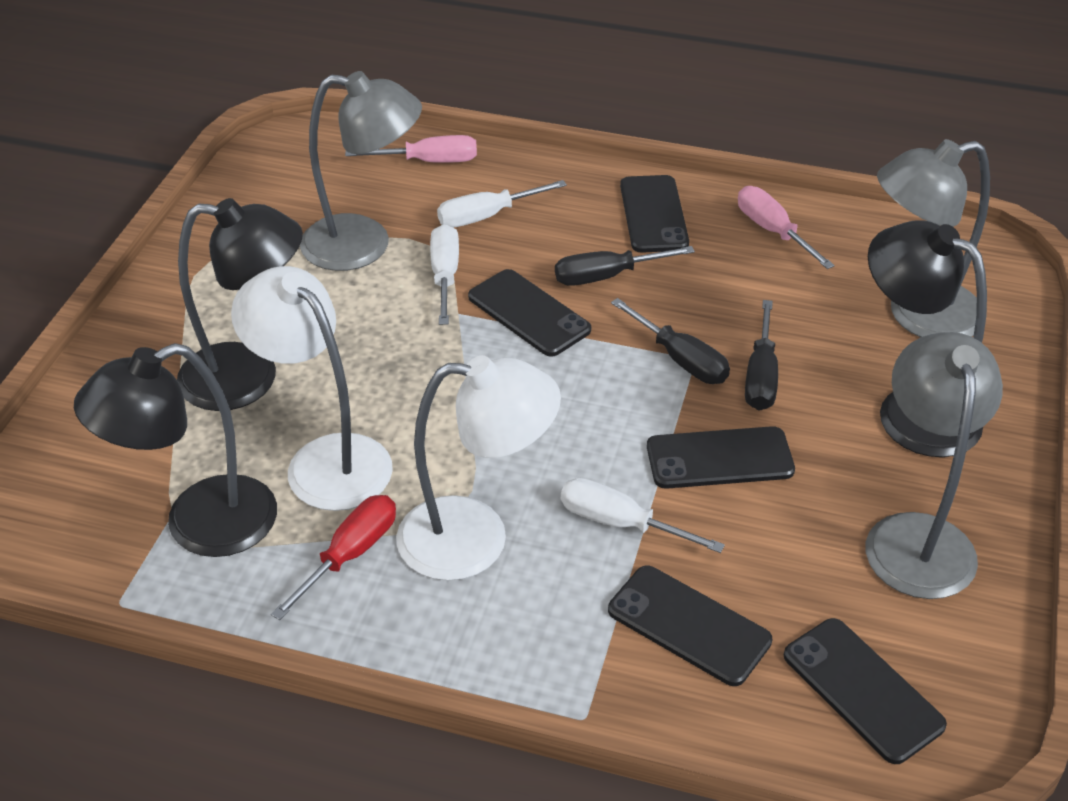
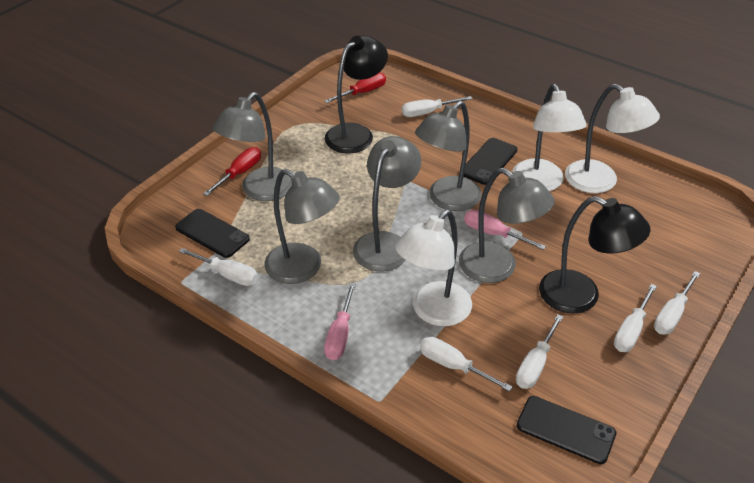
black lamp: 3 -> 2
black phone: 5 -> 3
black screwdriver: 3 -> 0
grey lamp: 3 -> 5
red screwdriver: 1 -> 2
white lamp: 2 -> 3
white screwdriver: 3 -> 6

